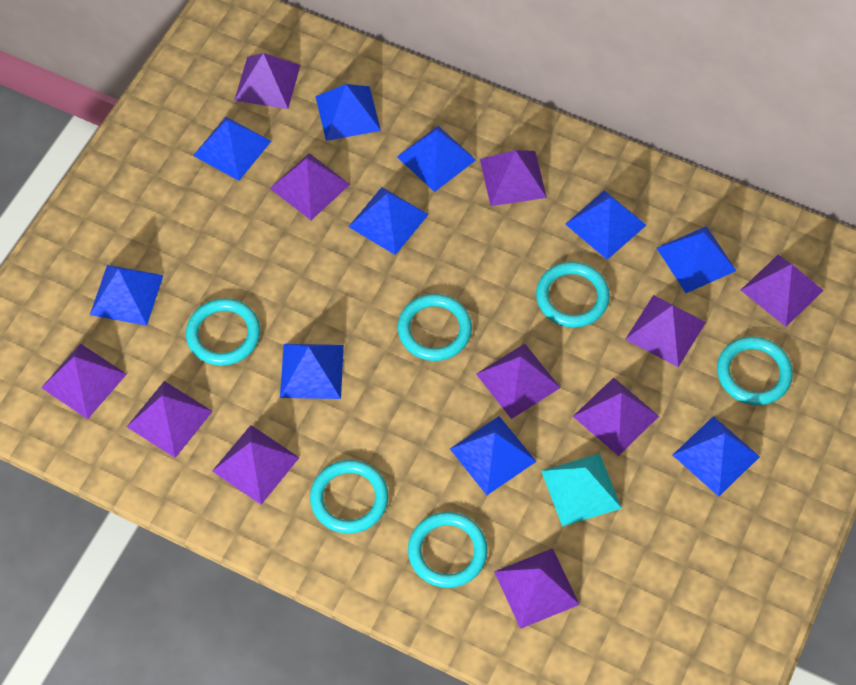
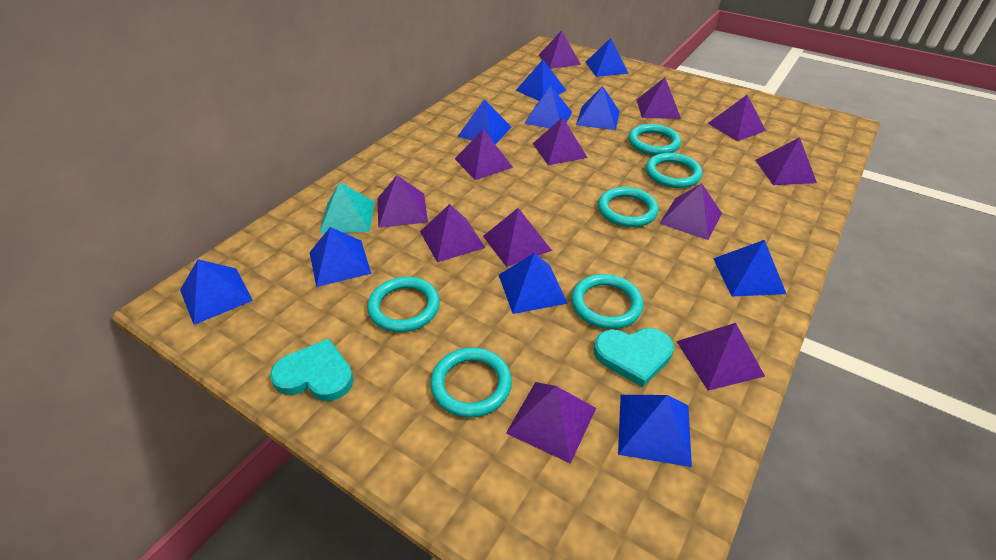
purple pyramid: 11 -> 12
turquoise heart: 0 -> 2

